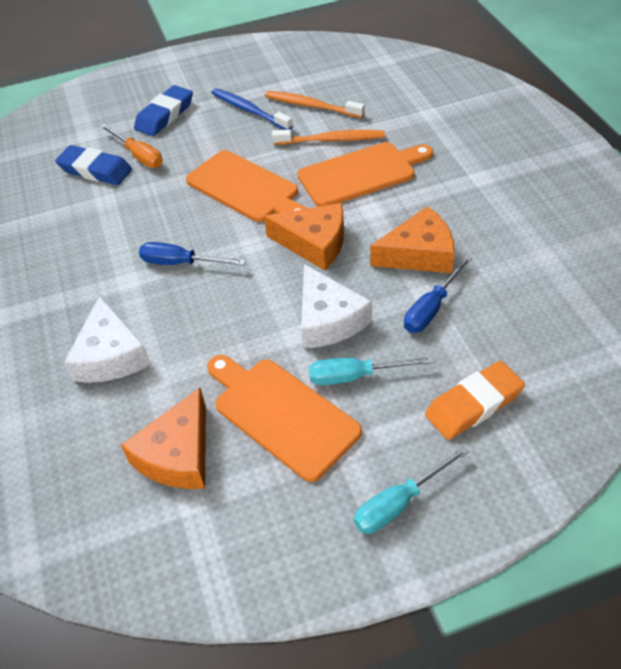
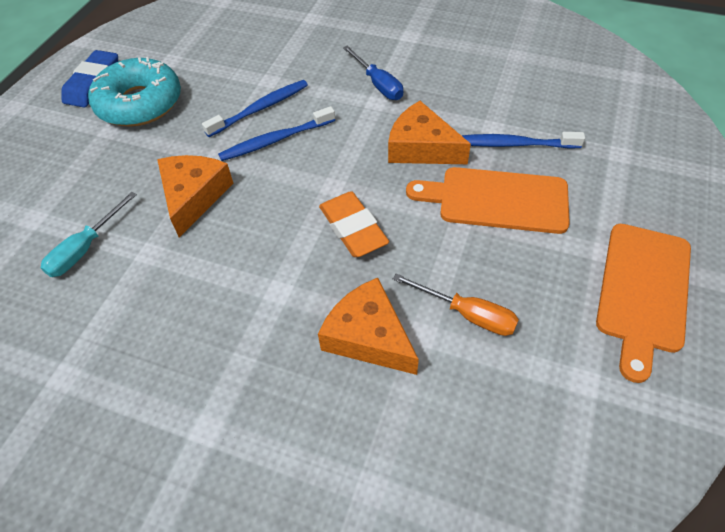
blue eraser: 2 -> 1
blue screwdriver: 2 -> 1
blue toothbrush: 1 -> 3
orange cutting board: 3 -> 2
orange toothbrush: 2 -> 0
turquoise donut: 0 -> 1
turquoise screwdriver: 2 -> 1
white cheese: 2 -> 0

